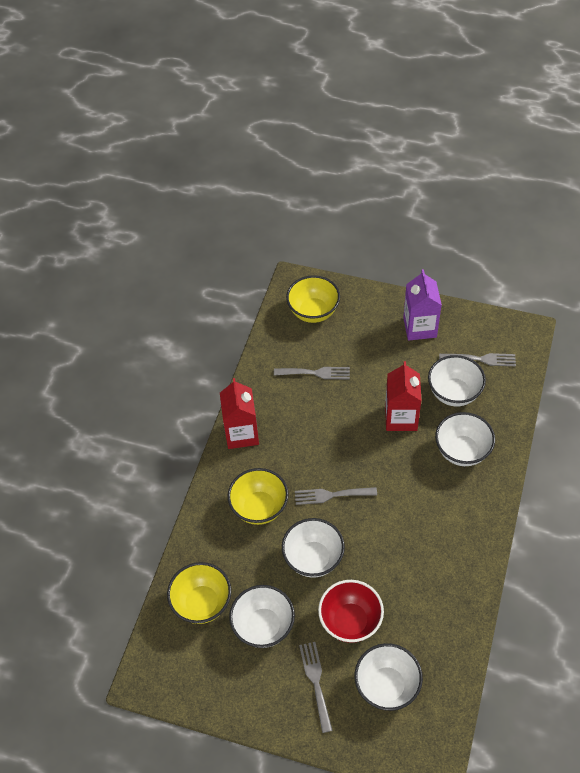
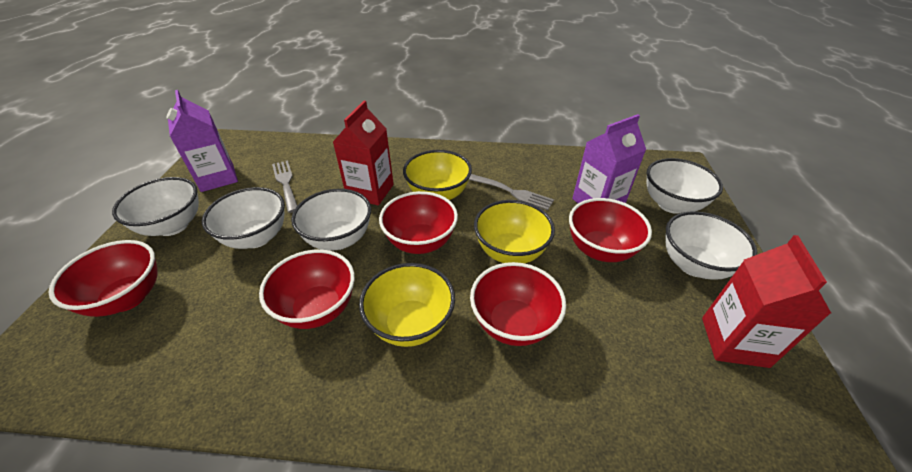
grey fork: 4 -> 2
purple carton: 1 -> 2
red bowl: 1 -> 5

